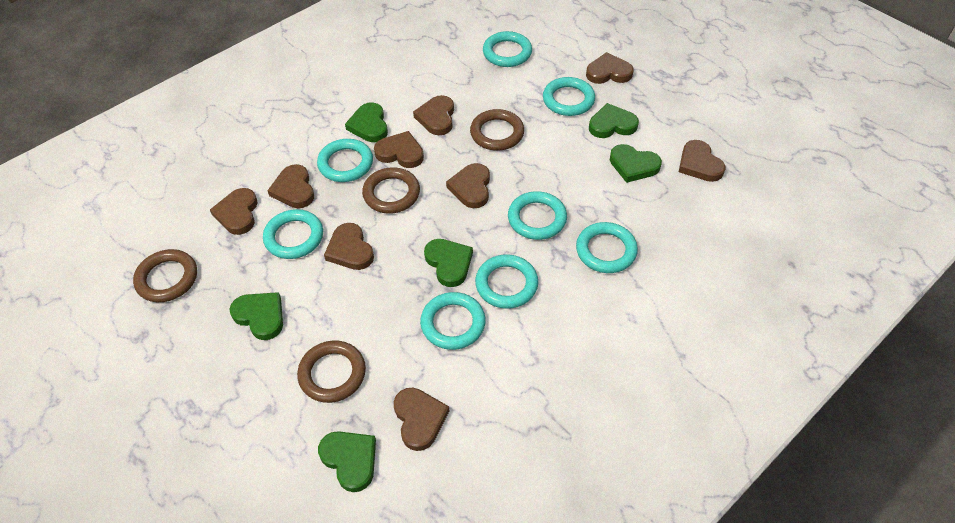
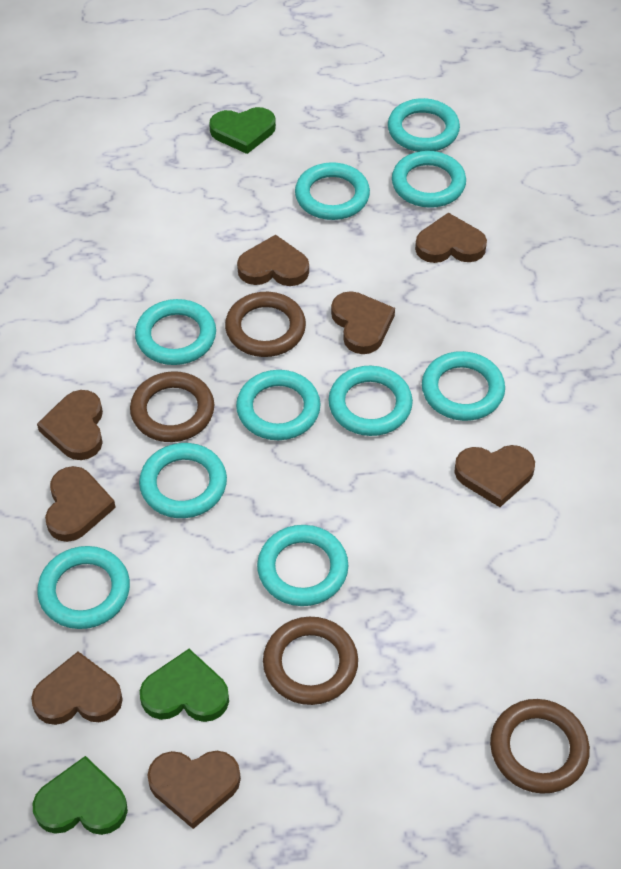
brown heart: 9 -> 8
green heart: 6 -> 3
turquoise ring: 8 -> 10

